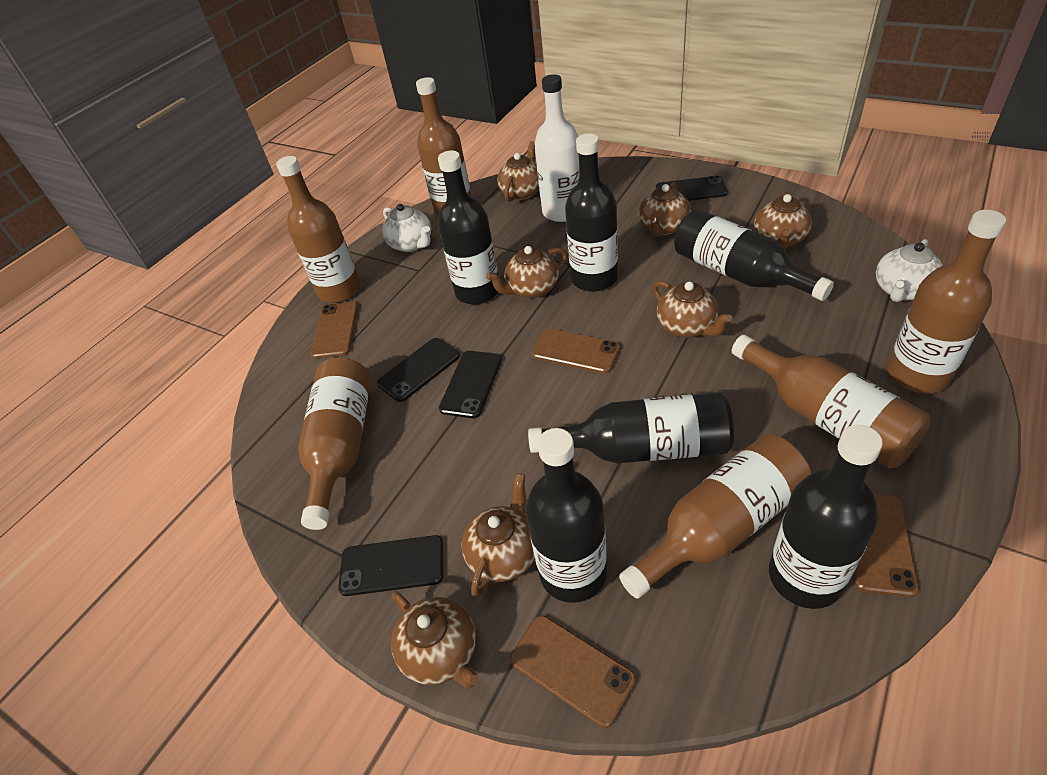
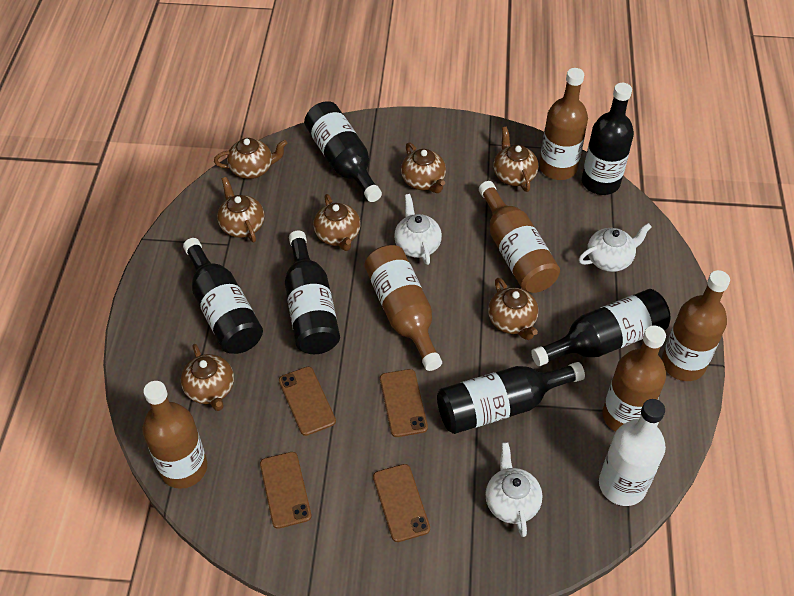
black phone: 4 -> 0
white teapot: 2 -> 3

